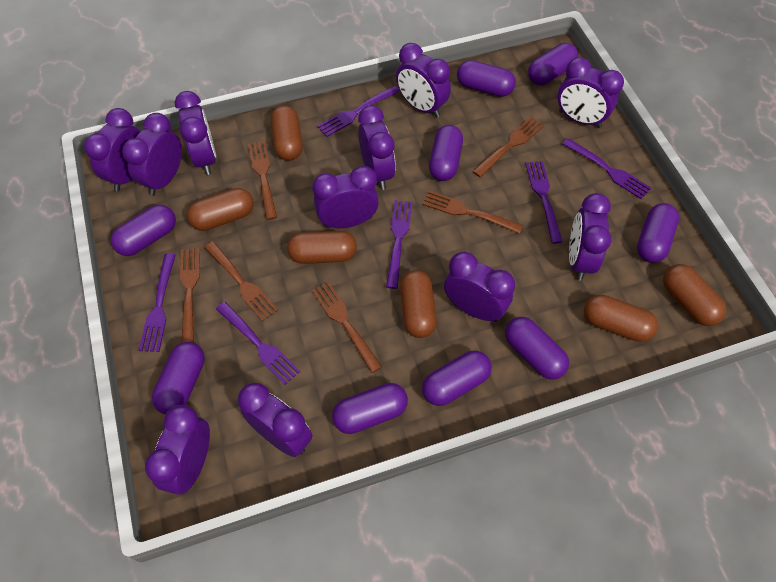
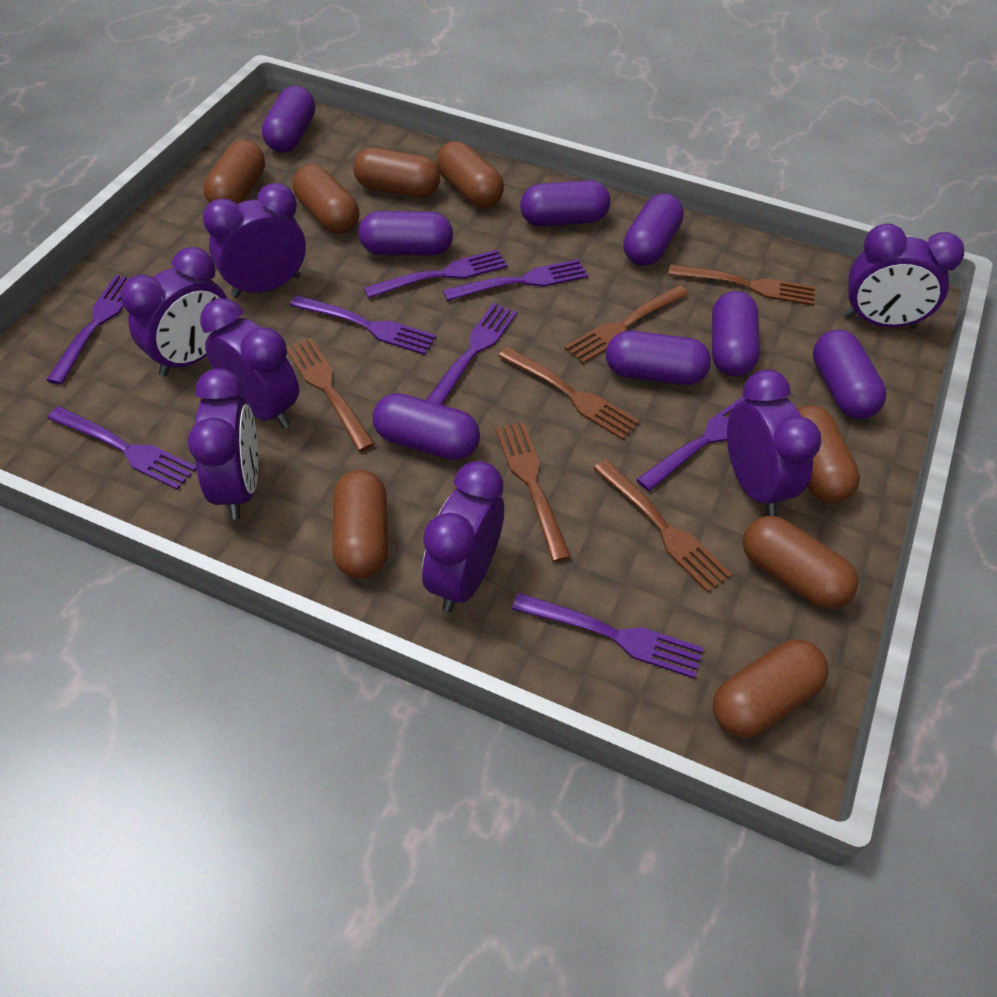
brown capsule: 6 -> 8
purple capsule: 9 -> 8
purple clock: 11 -> 7
purple fork: 6 -> 8

